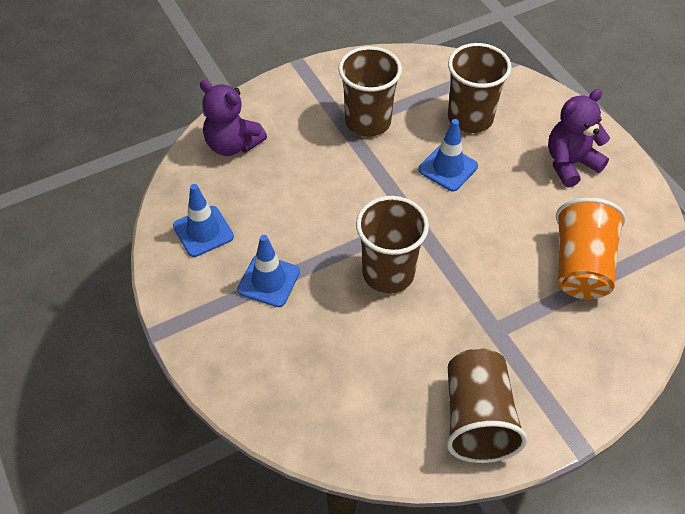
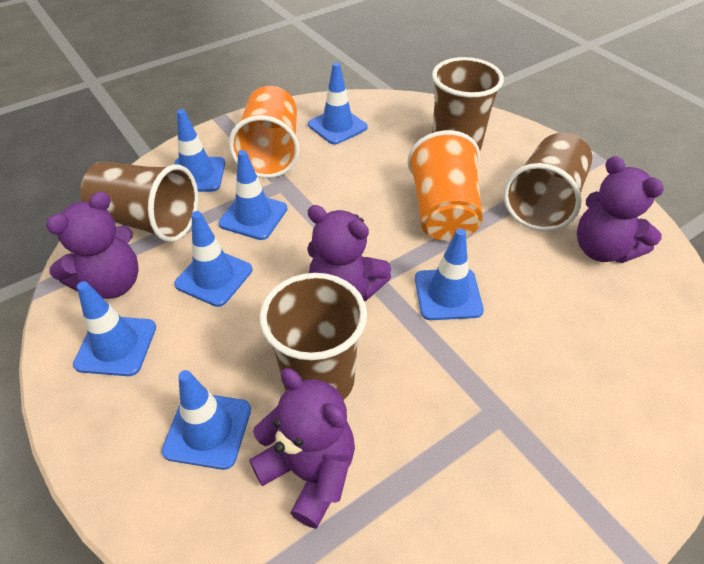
blue traffic cone: 3 -> 7
orange cup: 1 -> 2
purple teddy bear: 2 -> 4

